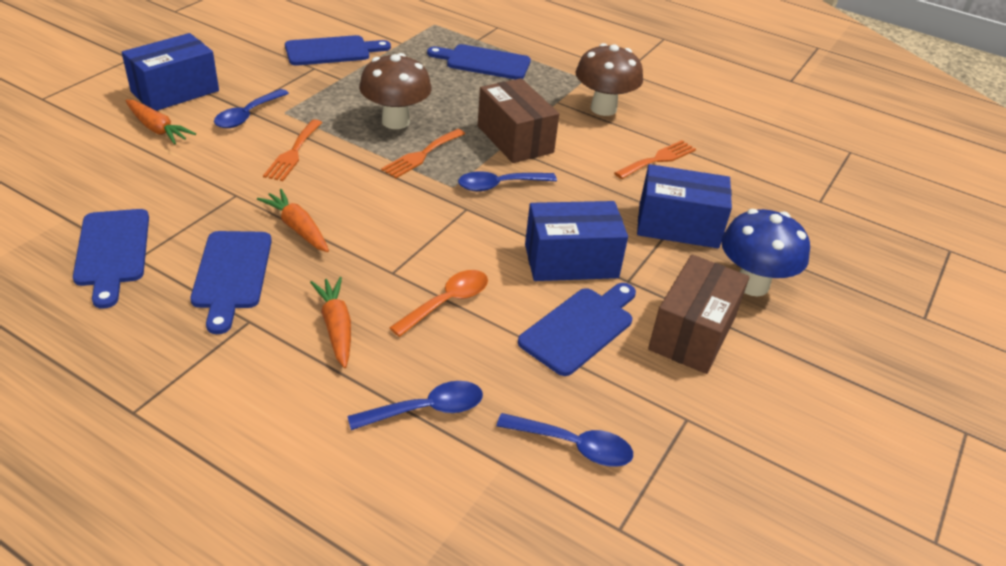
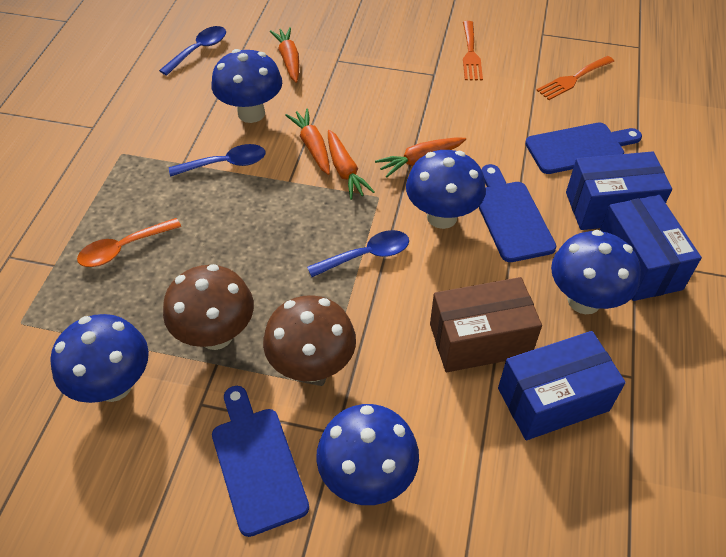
blue cutting board: 5 -> 3
blue mushroom: 1 -> 5
blue spoon: 4 -> 3
brown box: 2 -> 1
orange carrot: 3 -> 4
orange fork: 3 -> 2

